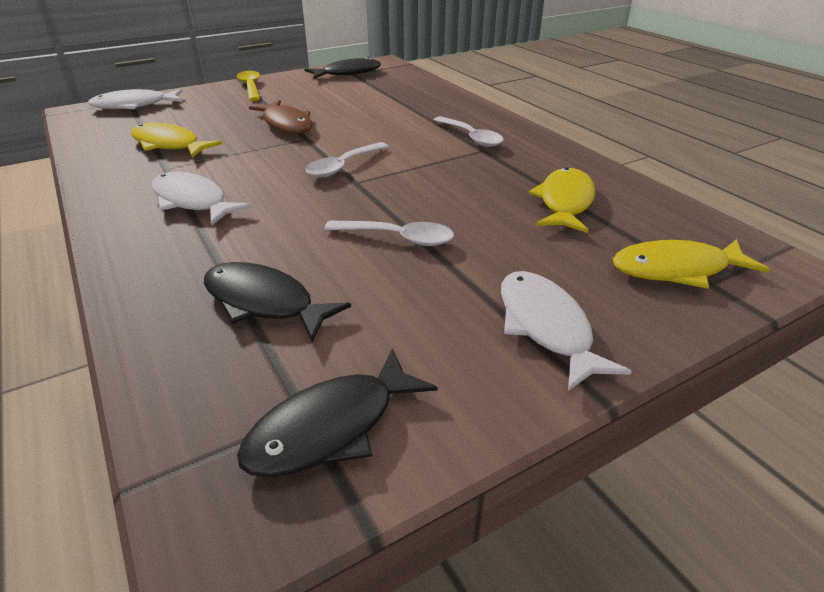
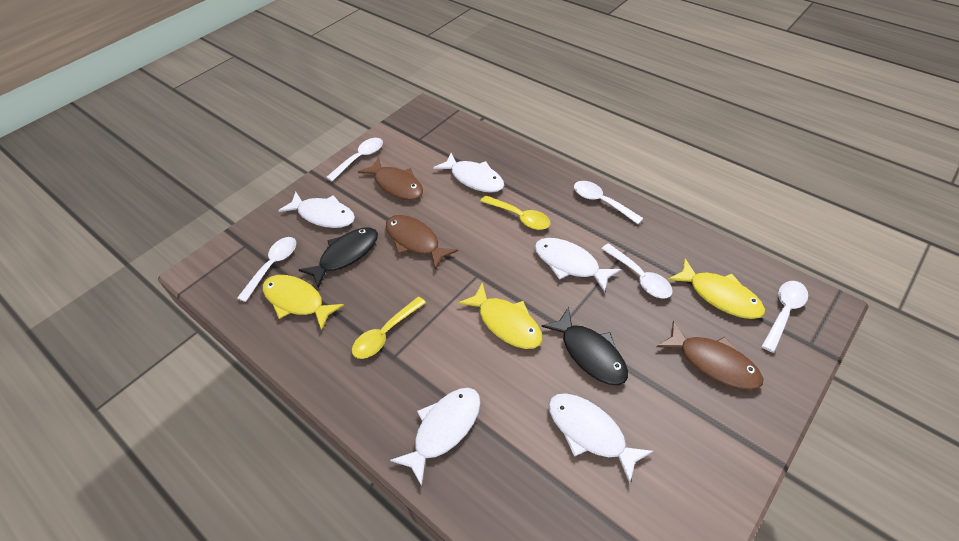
black fish: 3 -> 2
brown fish: 1 -> 3
white fish: 3 -> 5
white spoon: 3 -> 5
yellow spoon: 1 -> 2

